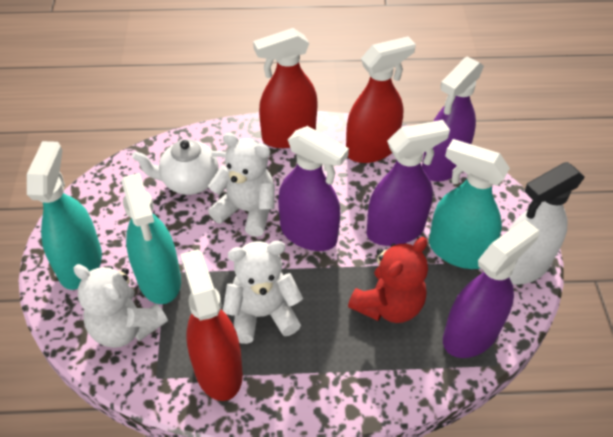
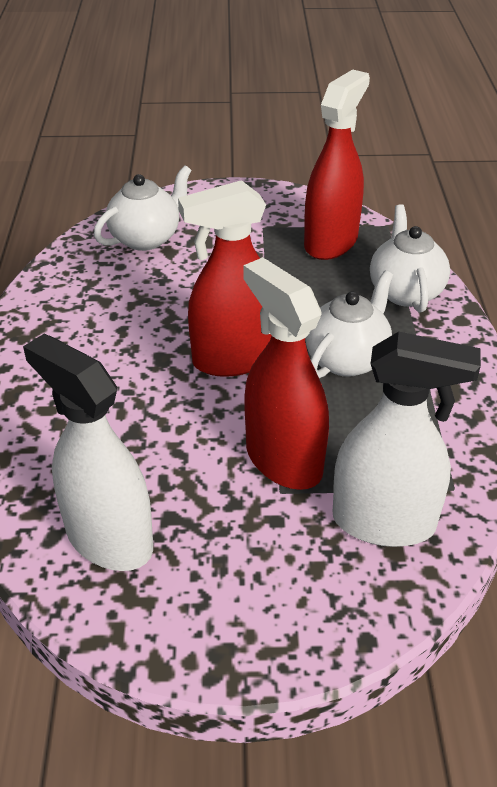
purple spray bottle: 4 -> 0
red teddy bear: 1 -> 0
turquoise spray bottle: 3 -> 0
white spray bottle: 1 -> 2
white teapot: 1 -> 3
white teddy bear: 3 -> 0

